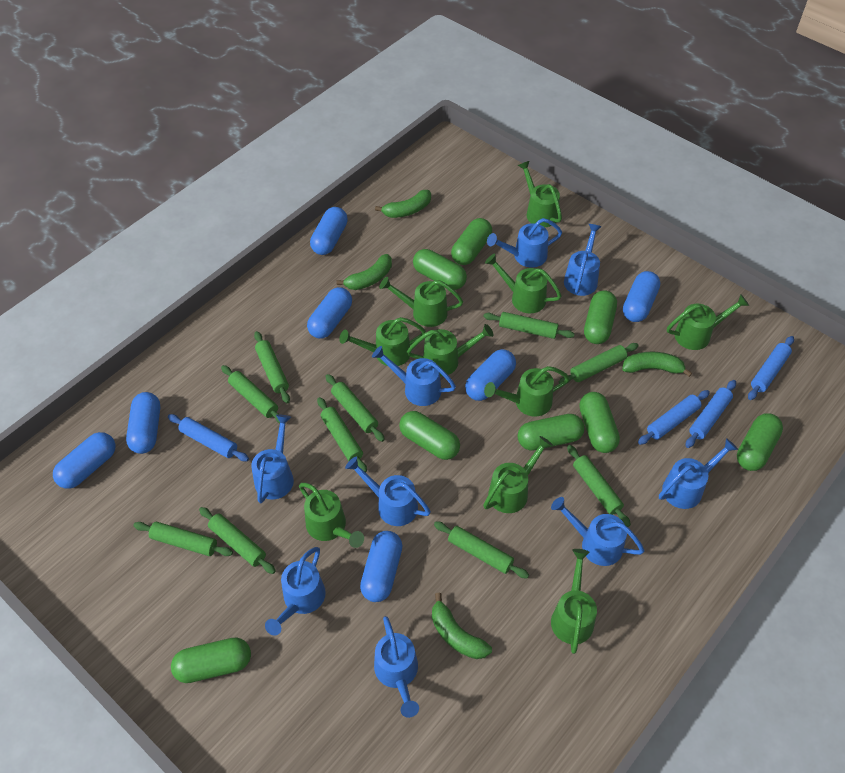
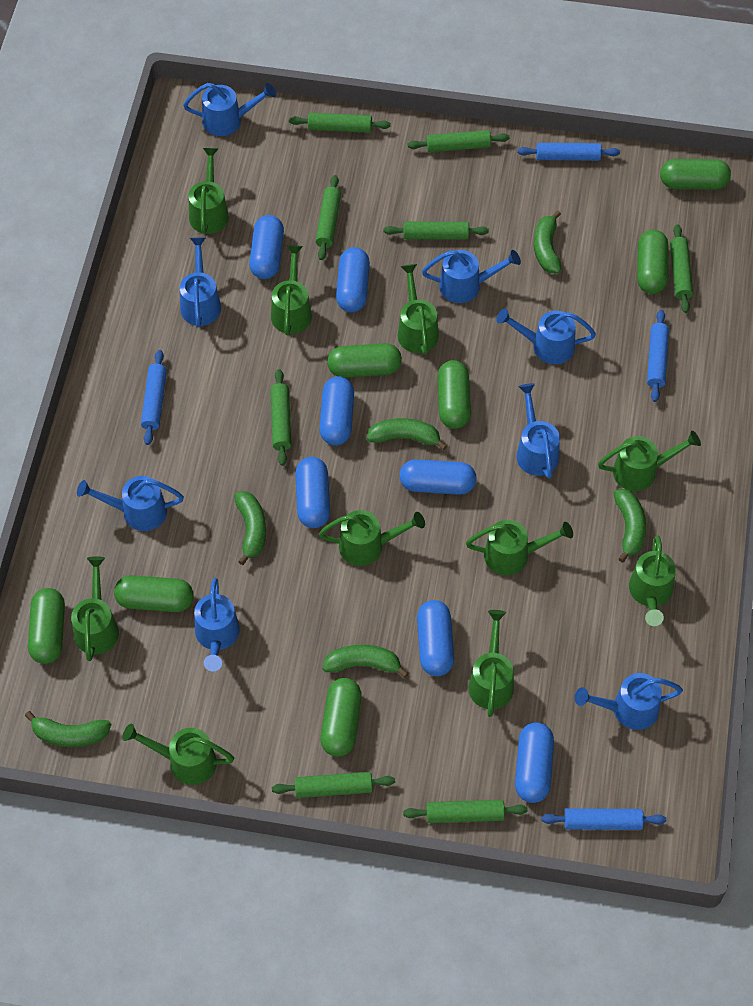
blue watering can: 9 -> 8
green banana: 4 -> 6
green capsule: 8 -> 7
green rolling pin: 10 -> 8

